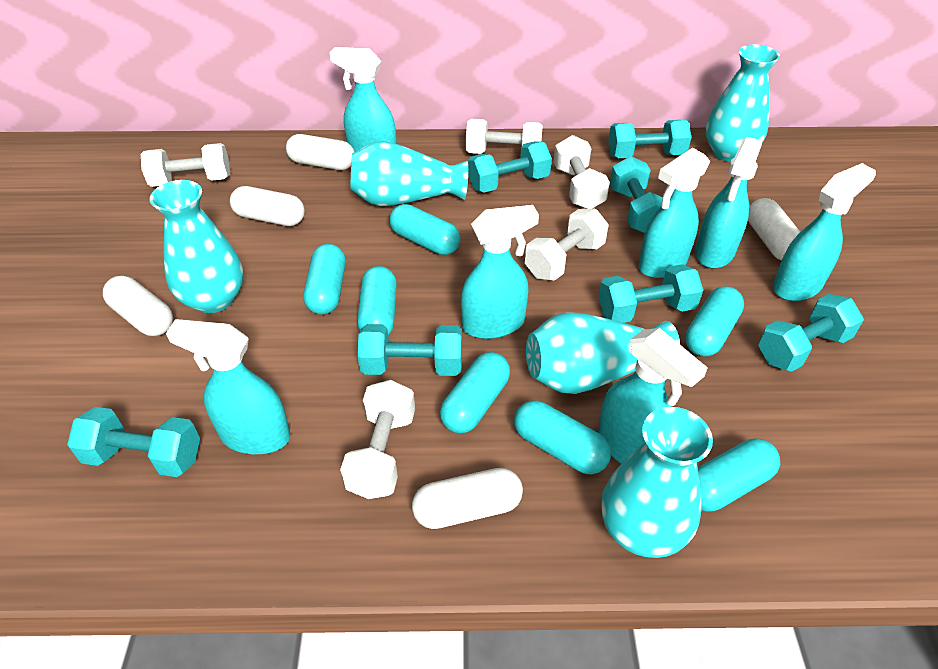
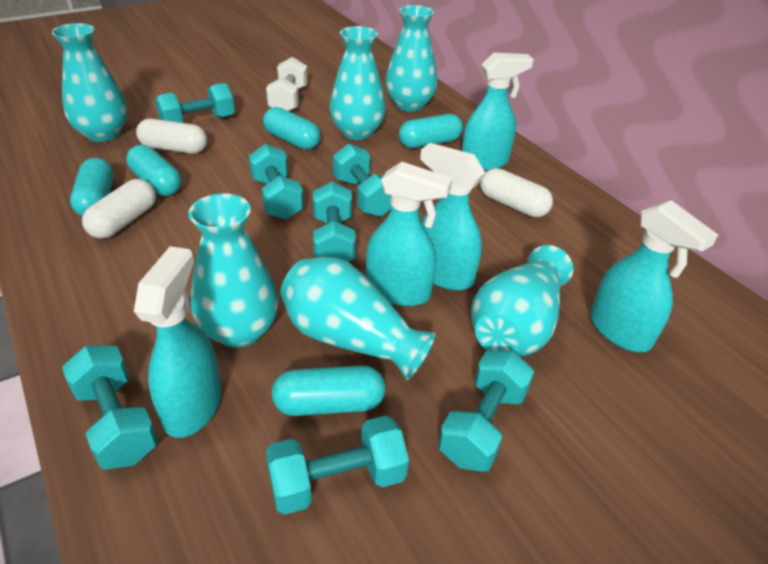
turquoise capsule: 7 -> 5
turquoise spray bottle: 7 -> 5
turquoise vase: 5 -> 6
white capsule: 5 -> 3
white dumbbell: 5 -> 1

